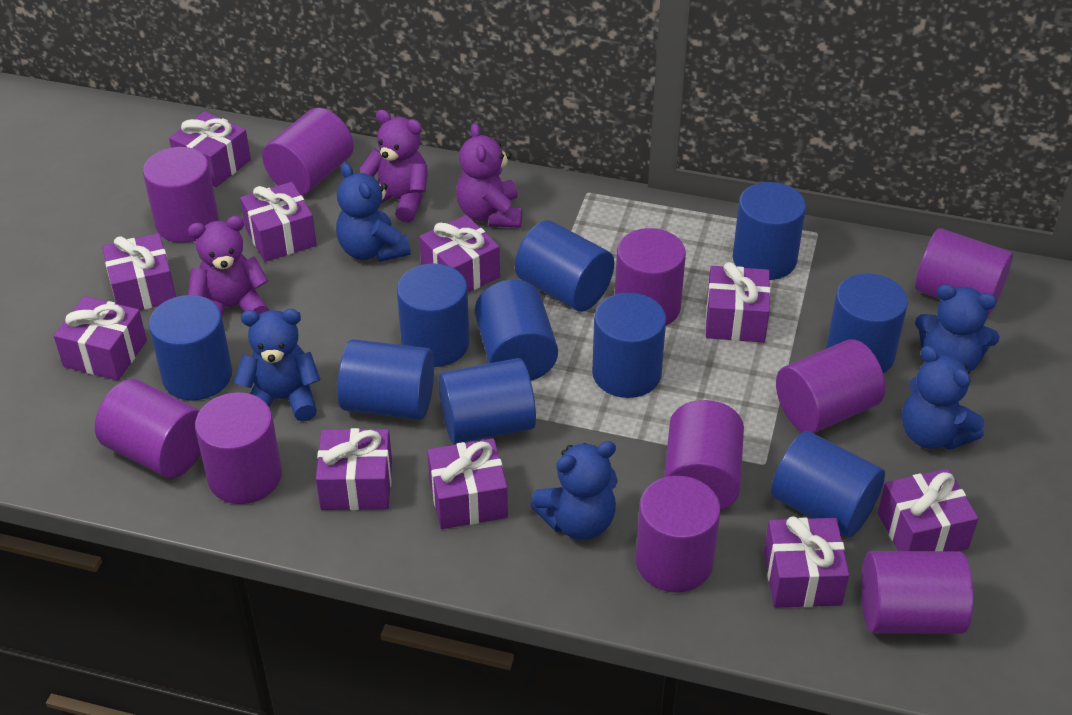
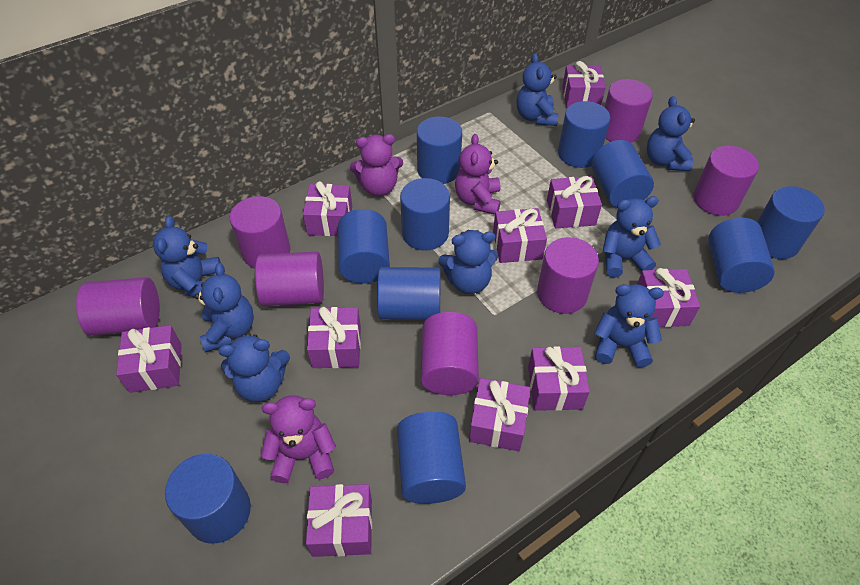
blue teddy bear: 5 -> 8
purple cylinder: 10 -> 7

